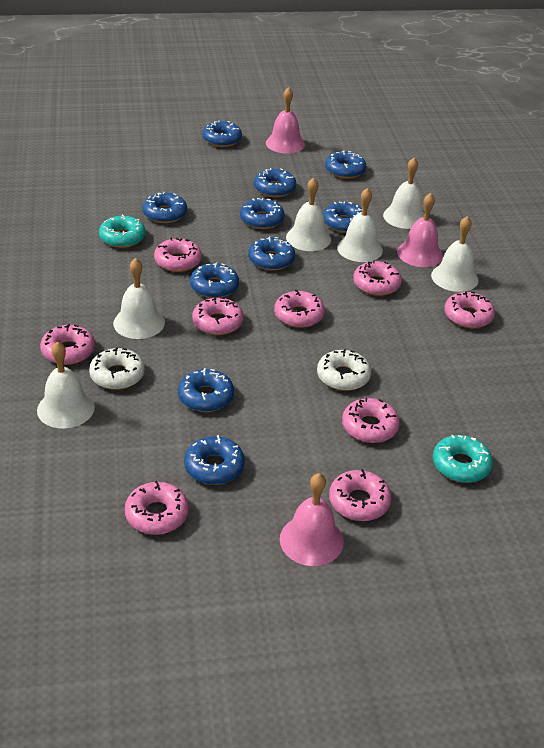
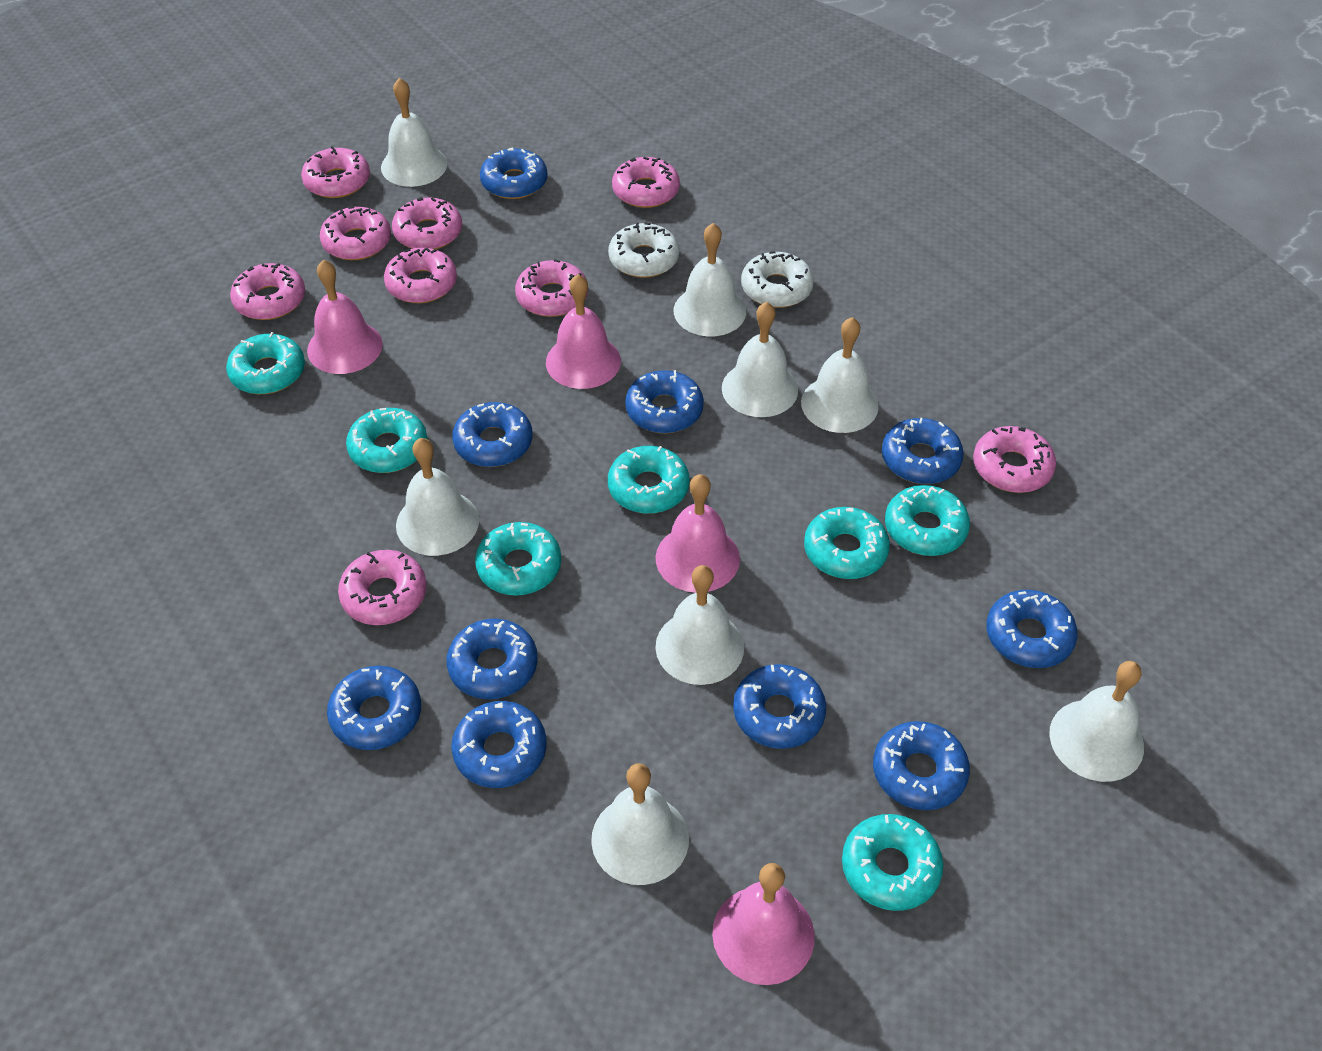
pink bell: 3 -> 4
turquoise donut: 2 -> 7
white bell: 6 -> 8

